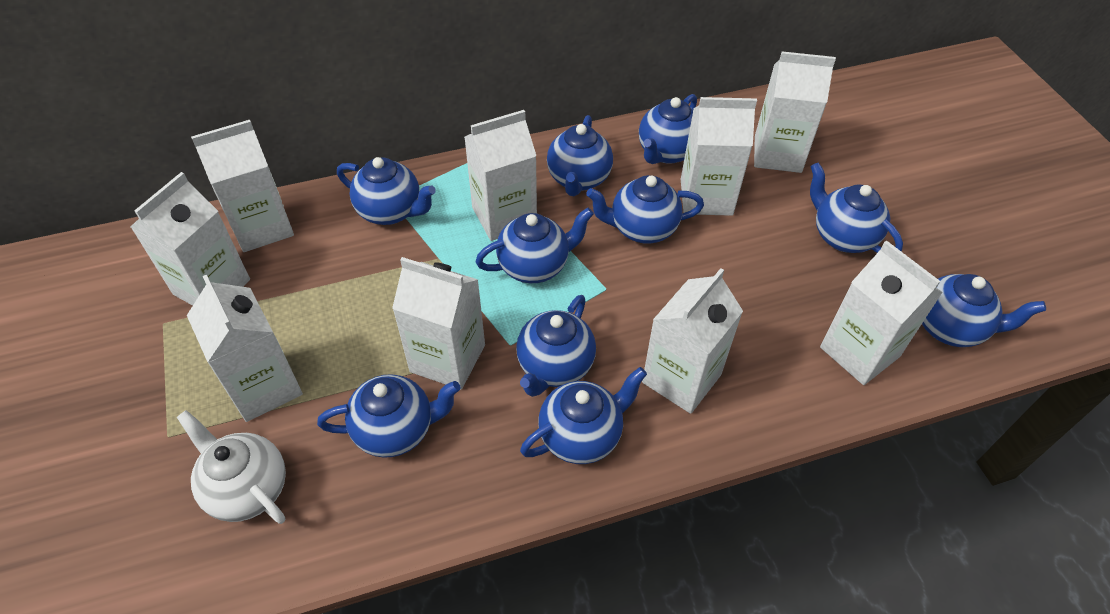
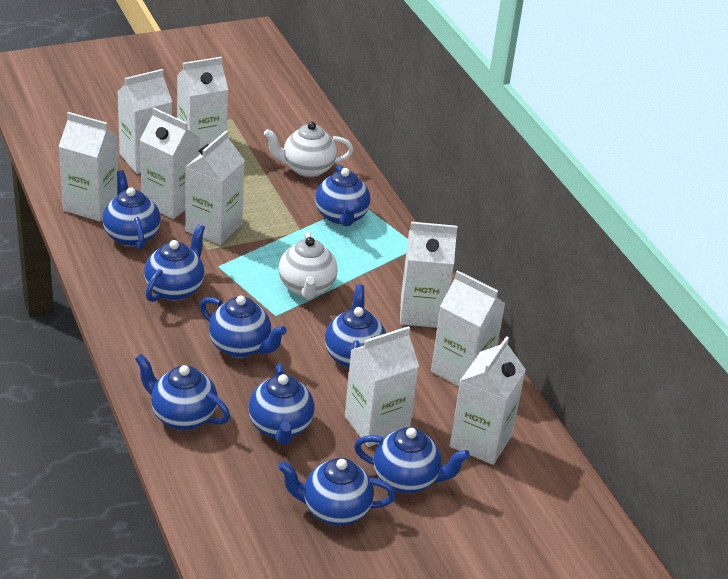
blue teapot: 10 -> 9
white teapot: 1 -> 2

